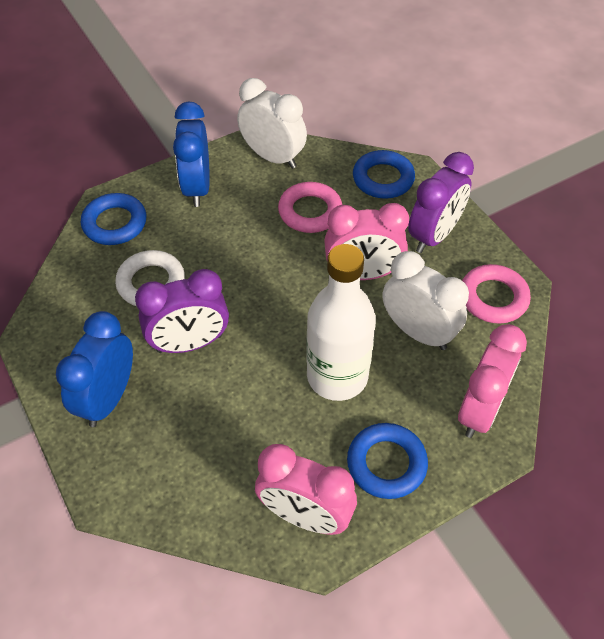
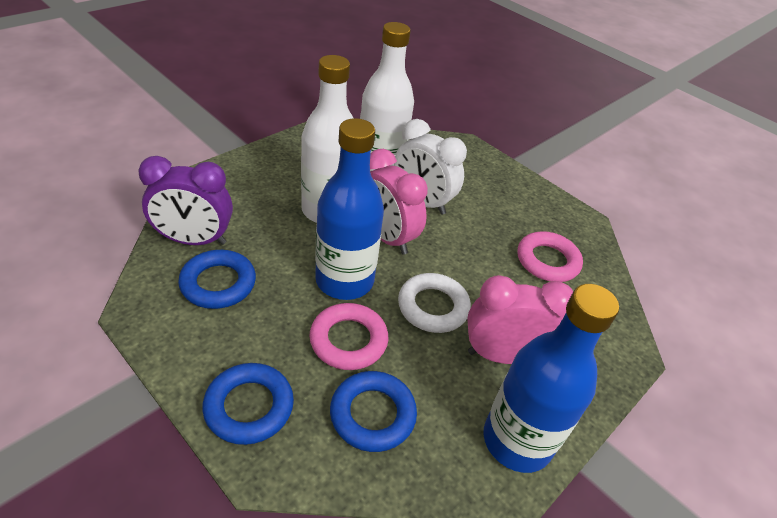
blue bottle: 0 -> 2
blue clock: 2 -> 0
pink clock: 3 -> 2
purple clock: 2 -> 1
white bottle: 1 -> 2
white clock: 2 -> 1

